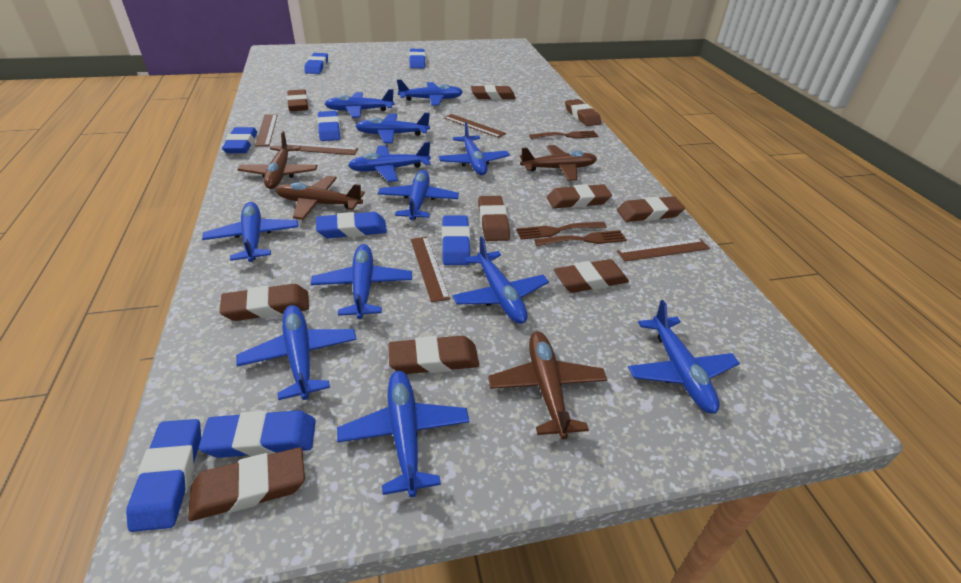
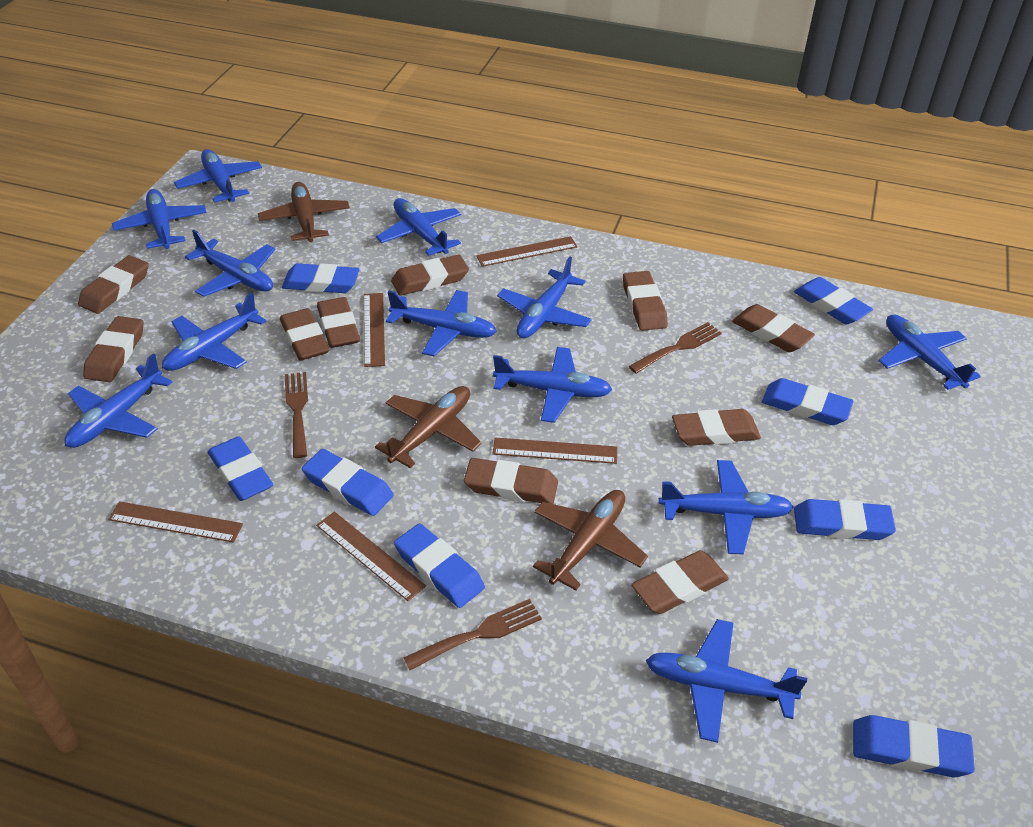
brown plane: 4 -> 3

